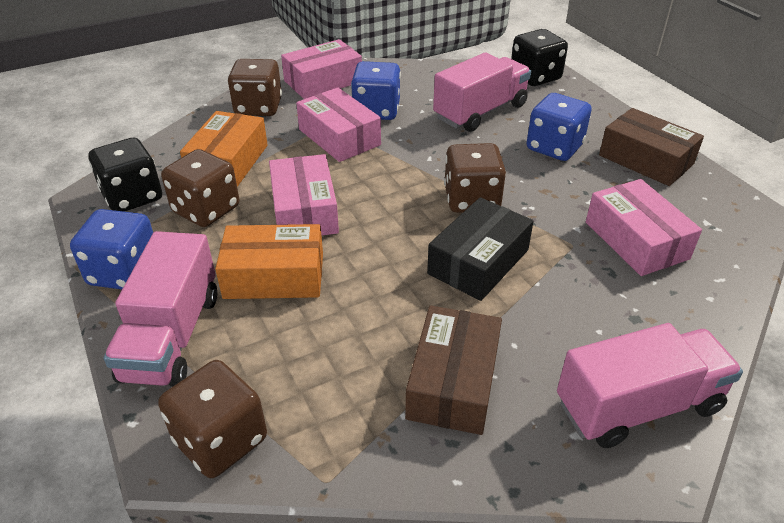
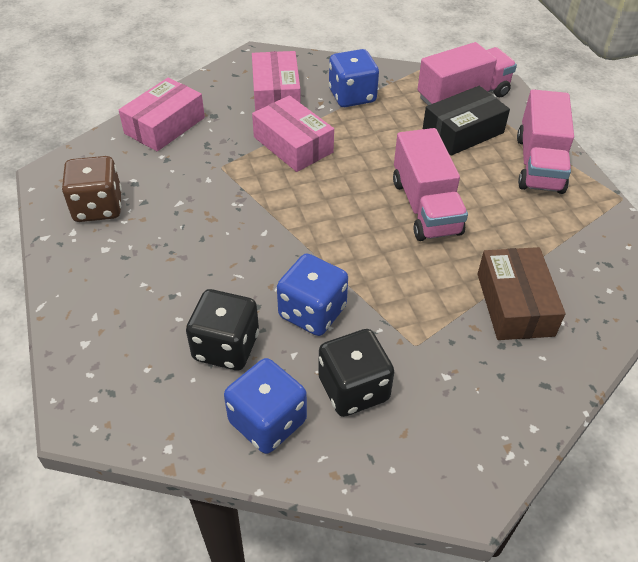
brown box: 2 -> 1
brown dice: 4 -> 1
orange box: 2 -> 0
pink box: 4 -> 3

